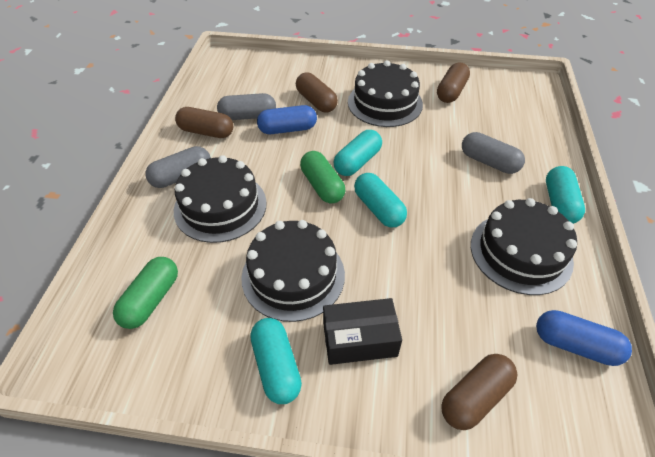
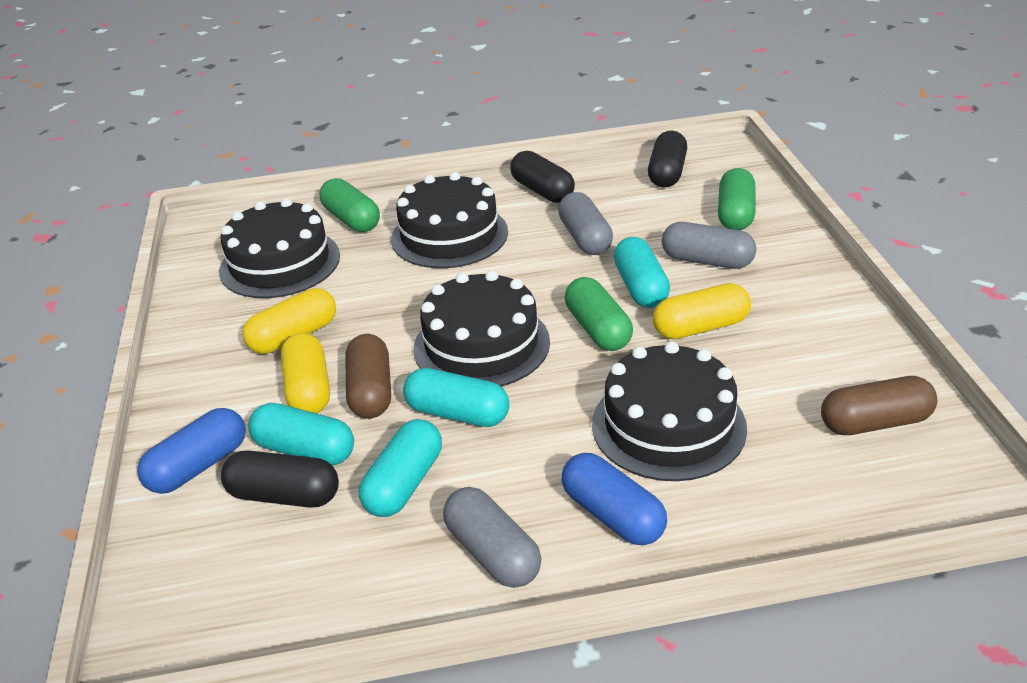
black box: 1 -> 0
black capsule: 0 -> 3
brown capsule: 4 -> 2
green capsule: 2 -> 3
yellow capsule: 0 -> 3

